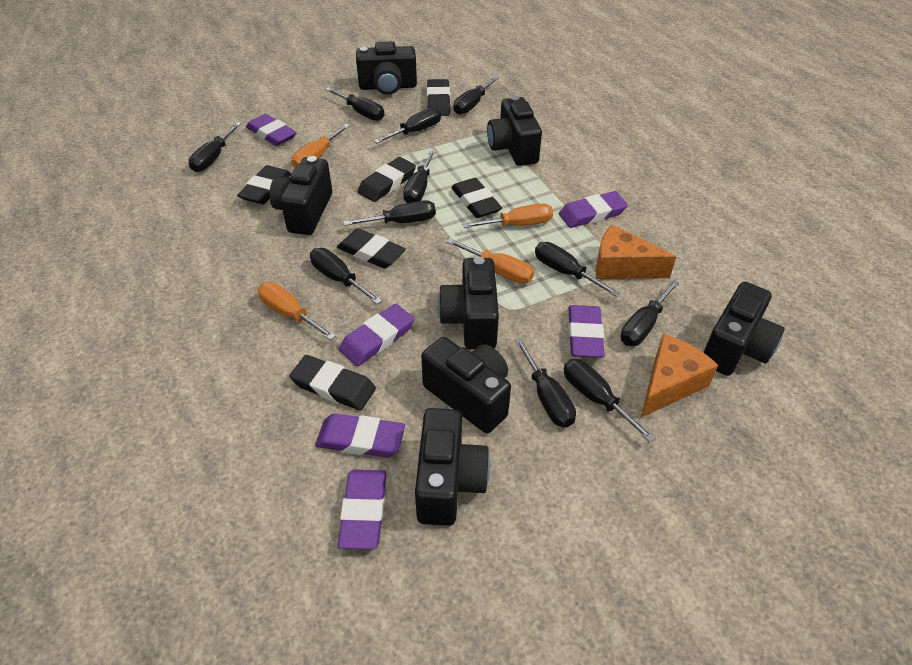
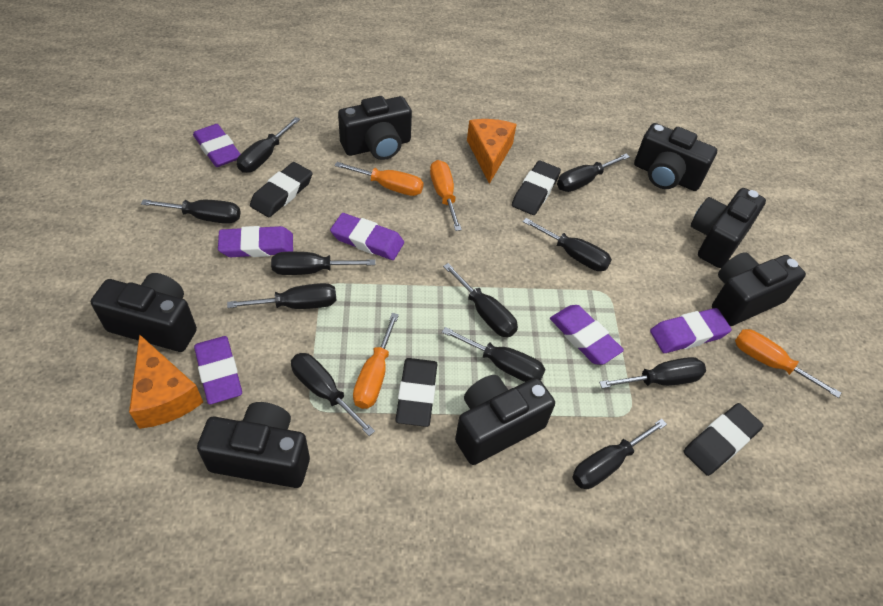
black eraser: 6 -> 4

